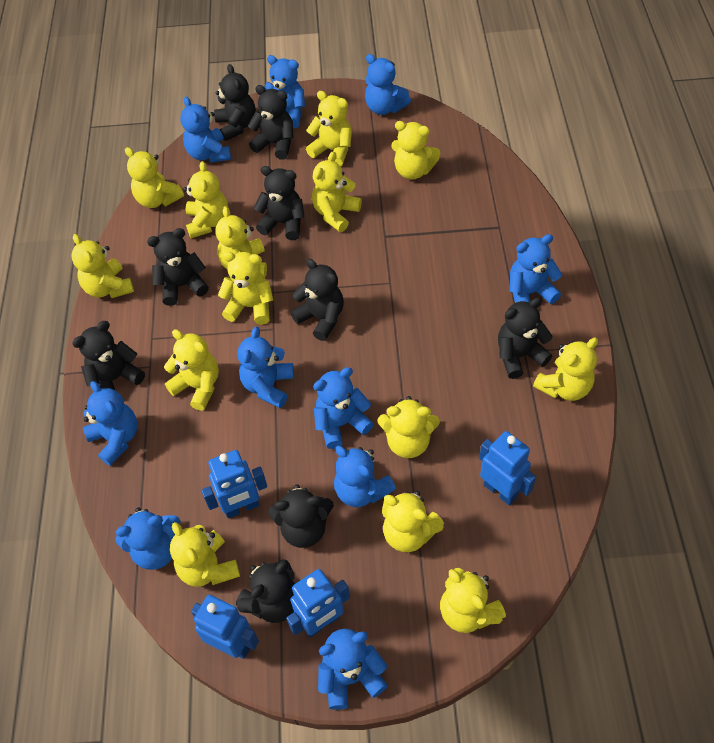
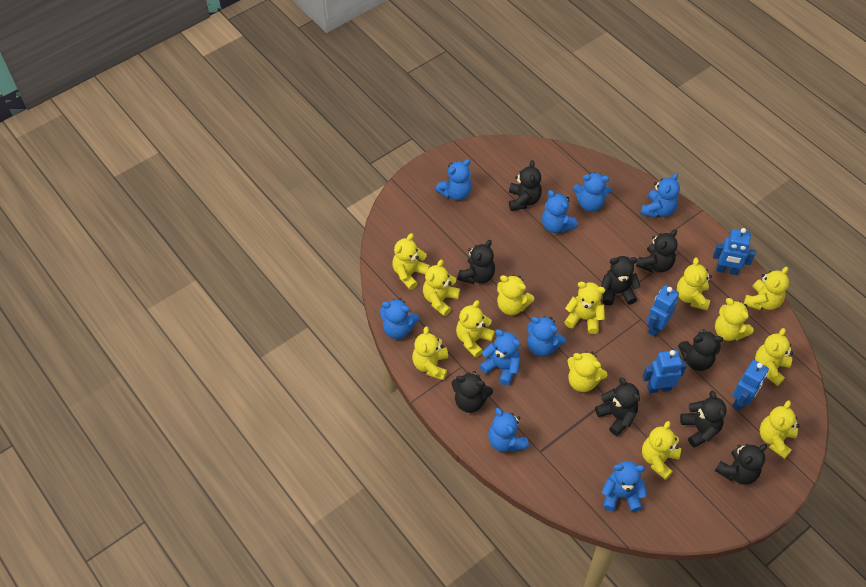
blue teddy bear: 10 -> 9
yellow teddy bear: 14 -> 13

